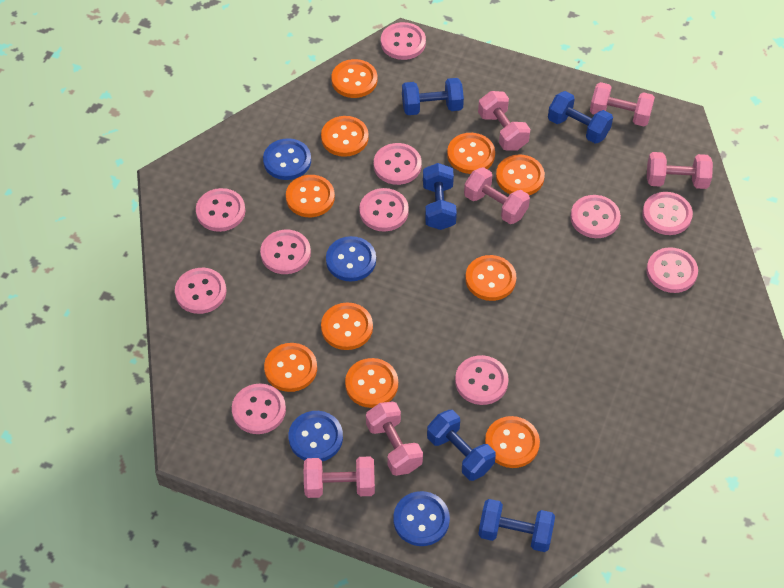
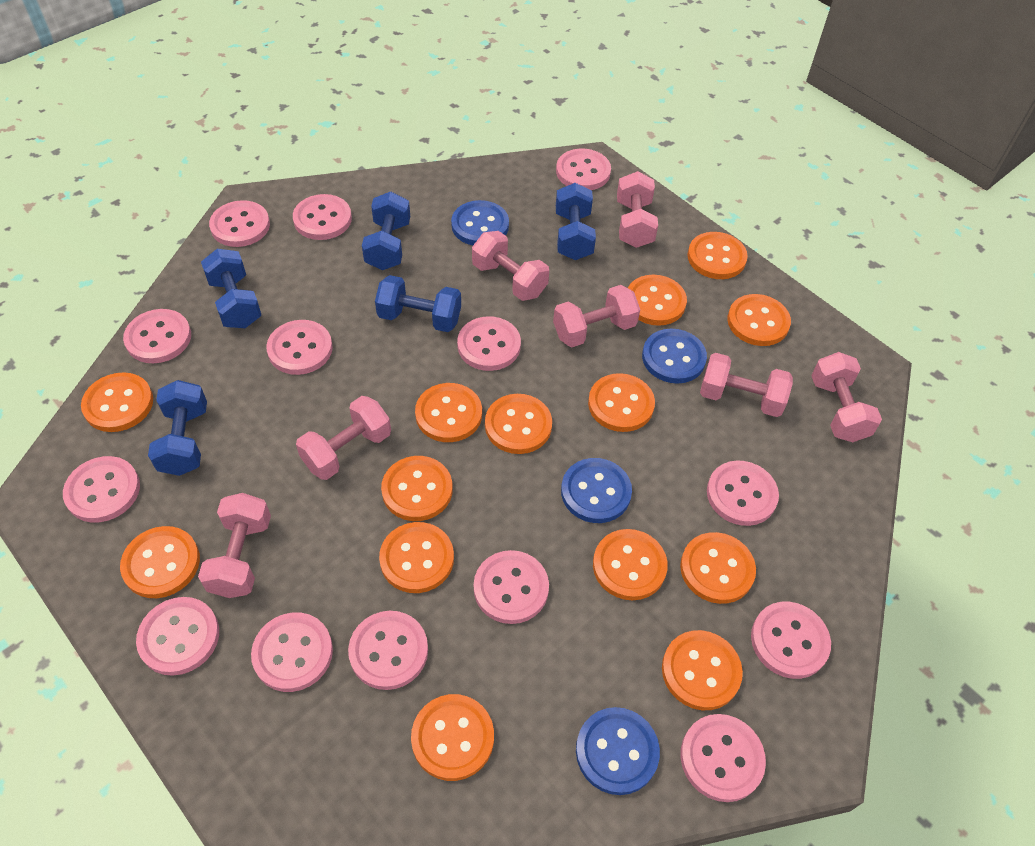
orange button: 10 -> 14
pink button: 11 -> 14
pink dumbbell: 6 -> 7

